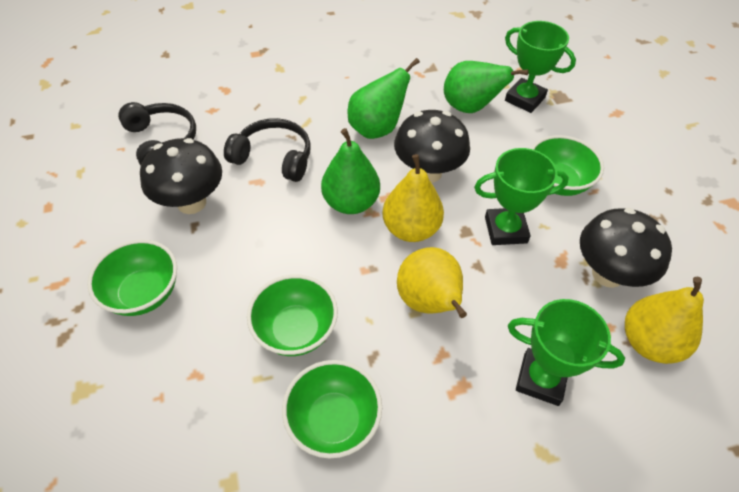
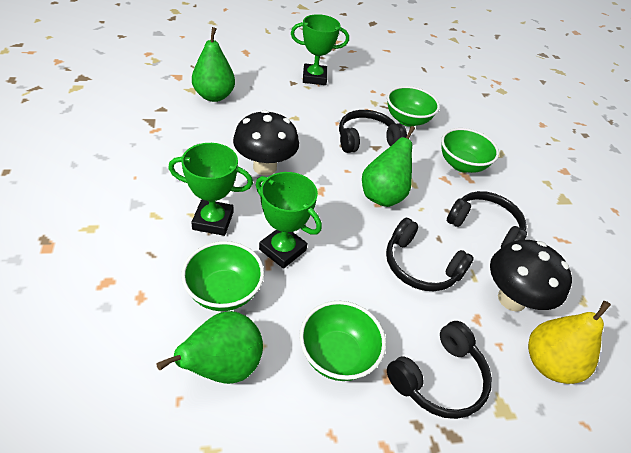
black headphones: 2 -> 4
black mushroom: 3 -> 2
yellow pear: 3 -> 1

